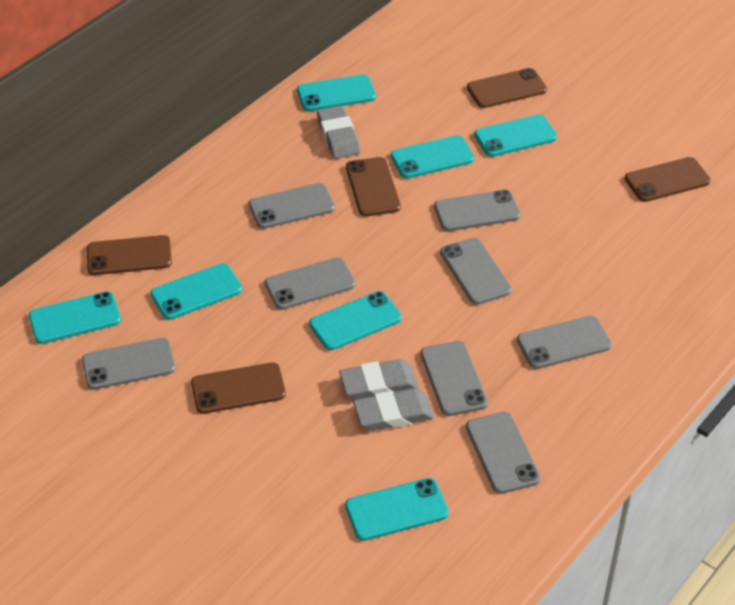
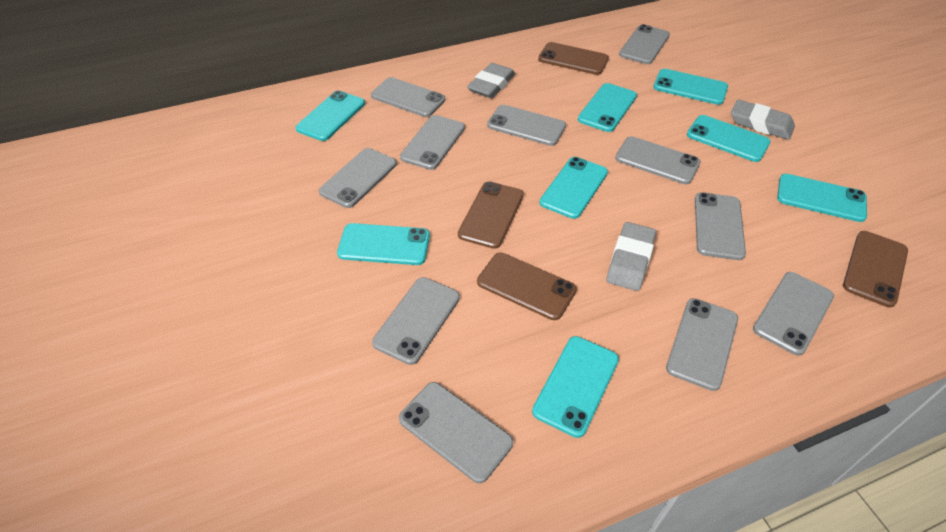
brown phone: 5 -> 4
grey phone: 8 -> 11
turquoise phone: 7 -> 8

